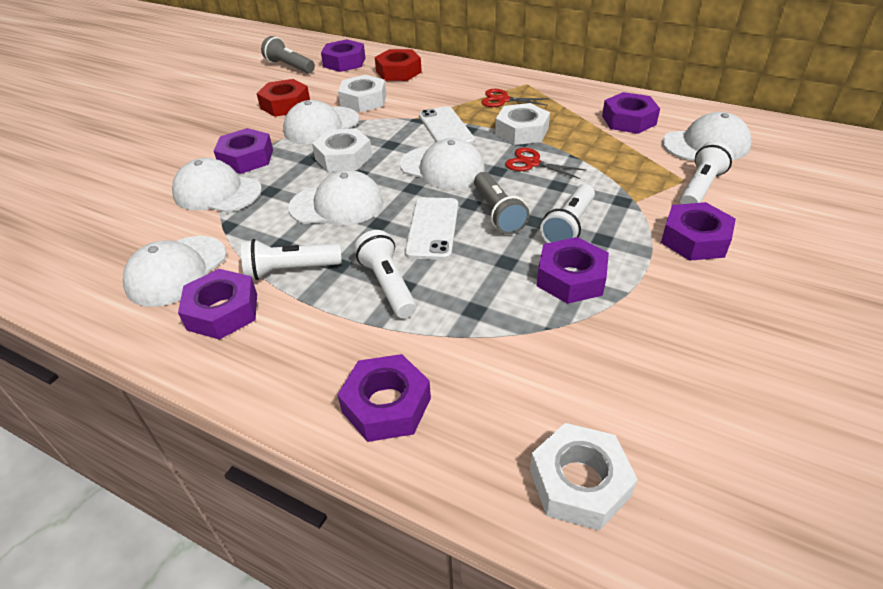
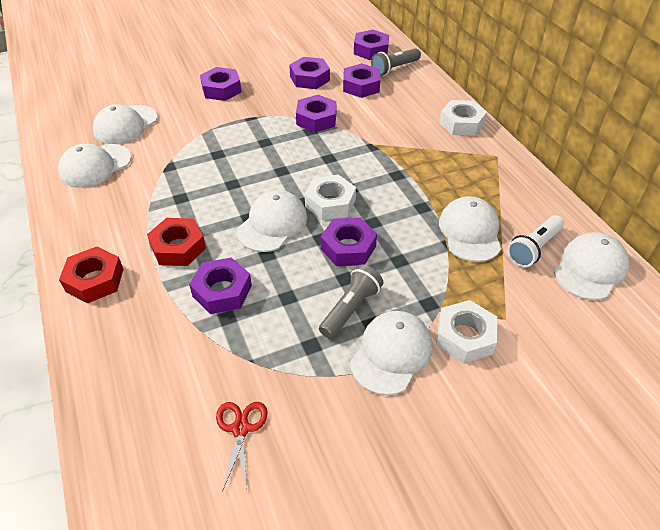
red scissors: 2 -> 1
white flashlight: 4 -> 1
white nut: 4 -> 3
white phone: 2 -> 0

